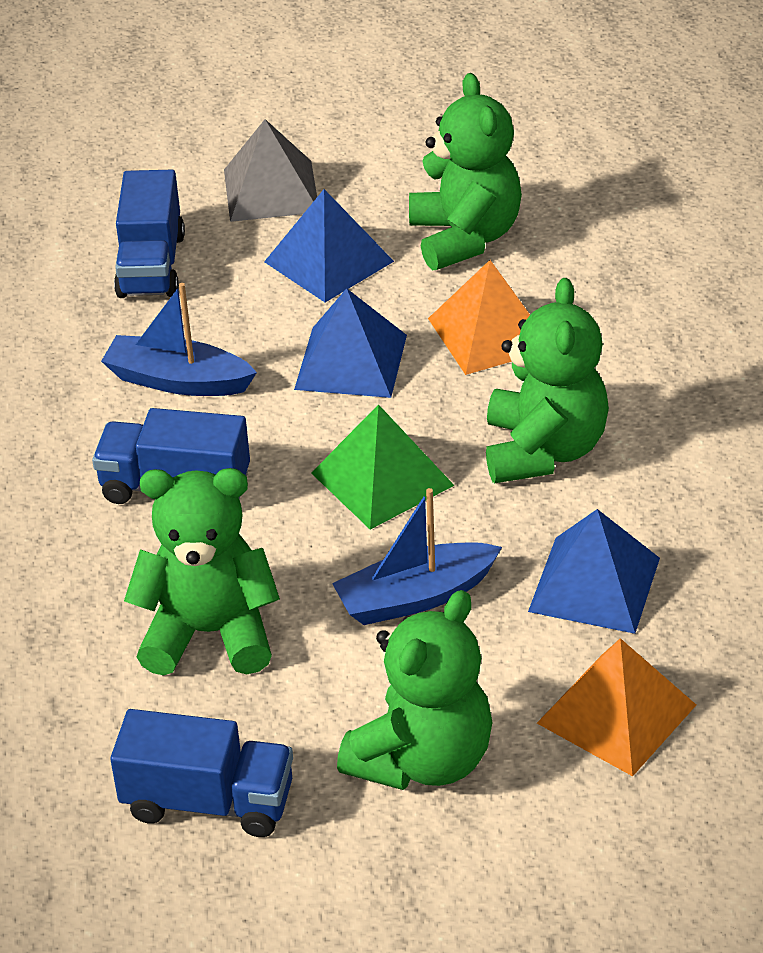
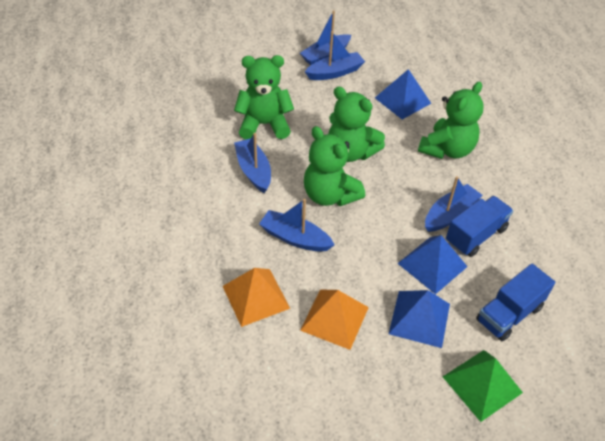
blue boat: 2 -> 5
blue truck: 3 -> 2
grey pyramid: 1 -> 0

